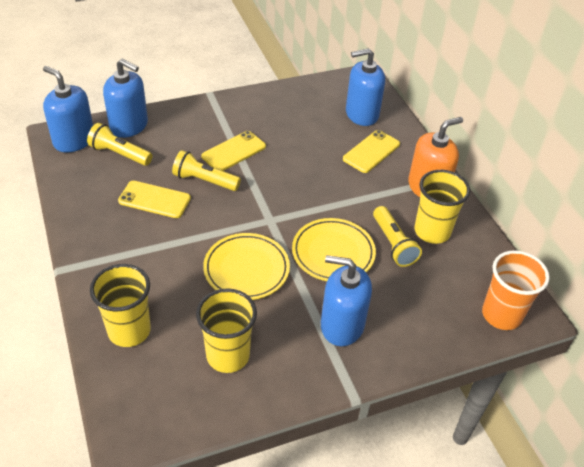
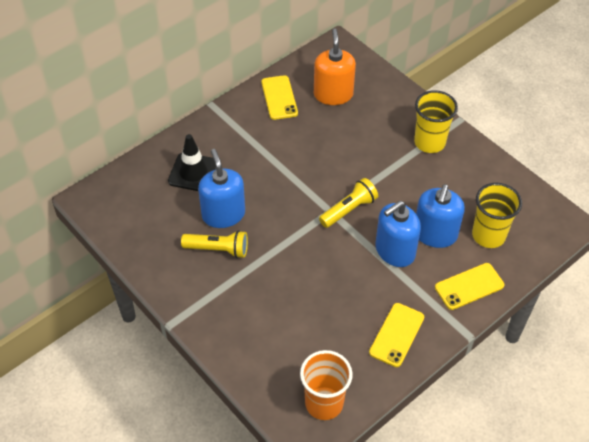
black traffic cone: 0 -> 1
blue soap dispenser: 4 -> 3
yellow cup: 3 -> 2
yellow flashlight: 3 -> 2
yellow plate: 2 -> 0

